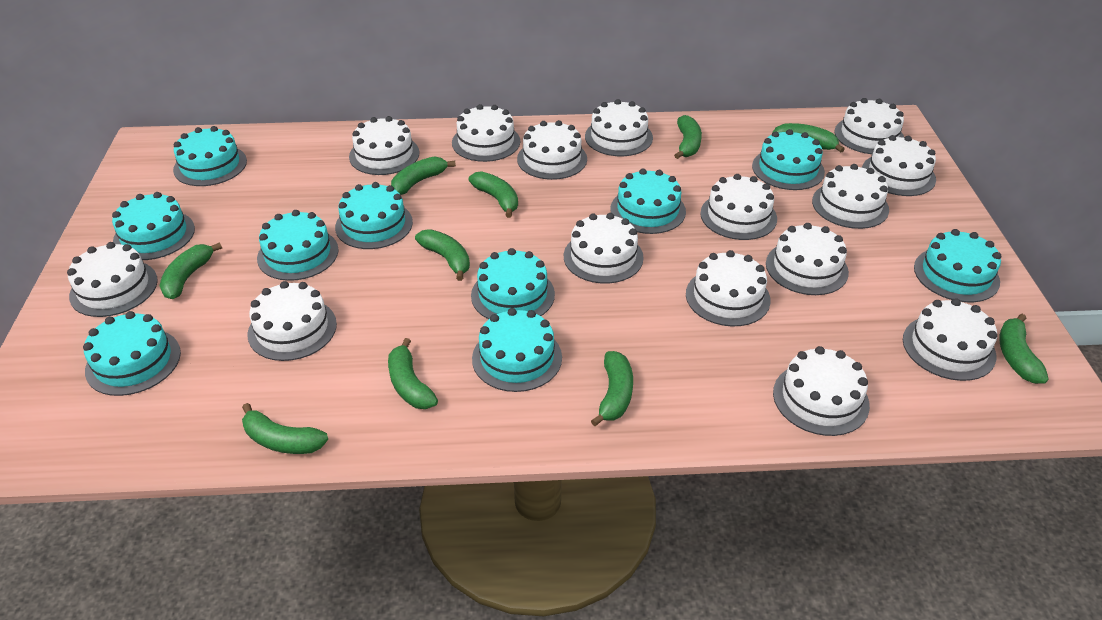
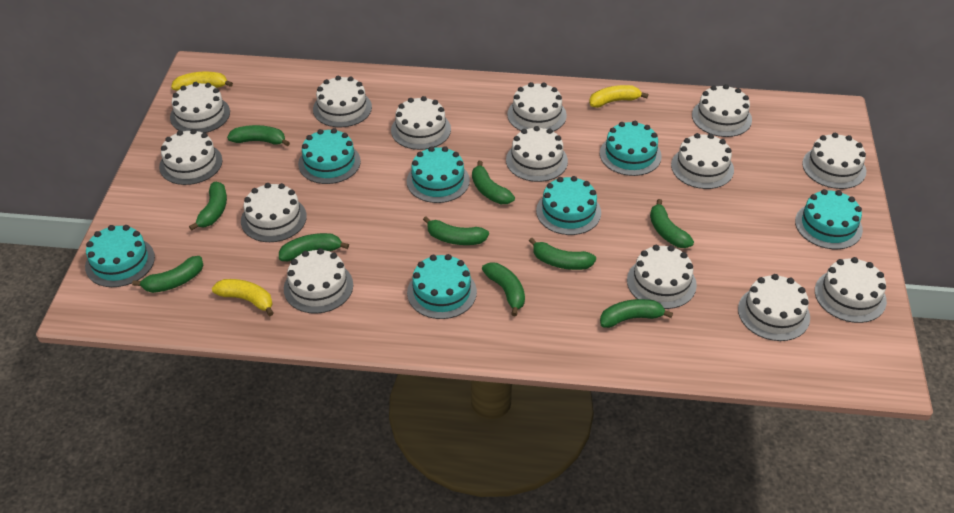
turquoise cake: 10 -> 7
white cake: 15 -> 14
yellow banana: 0 -> 3

